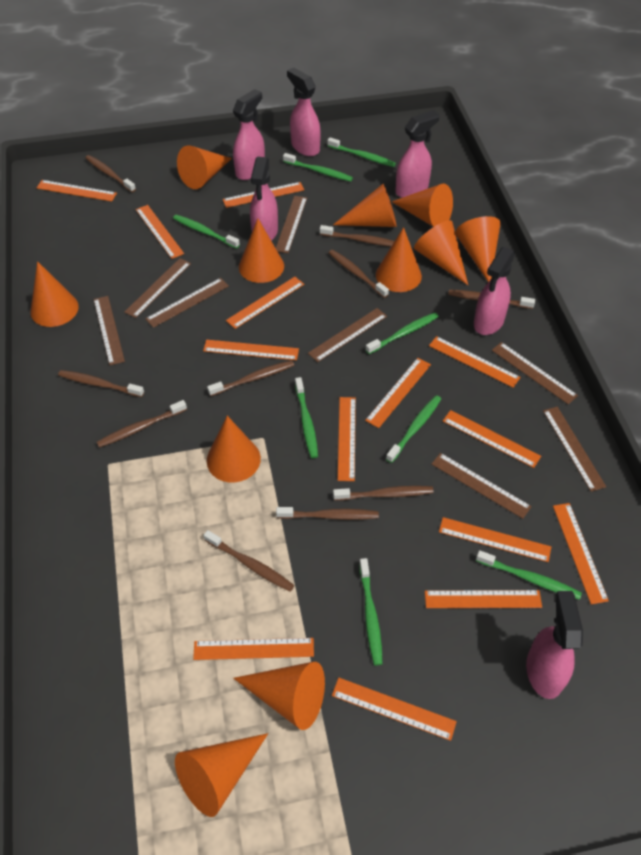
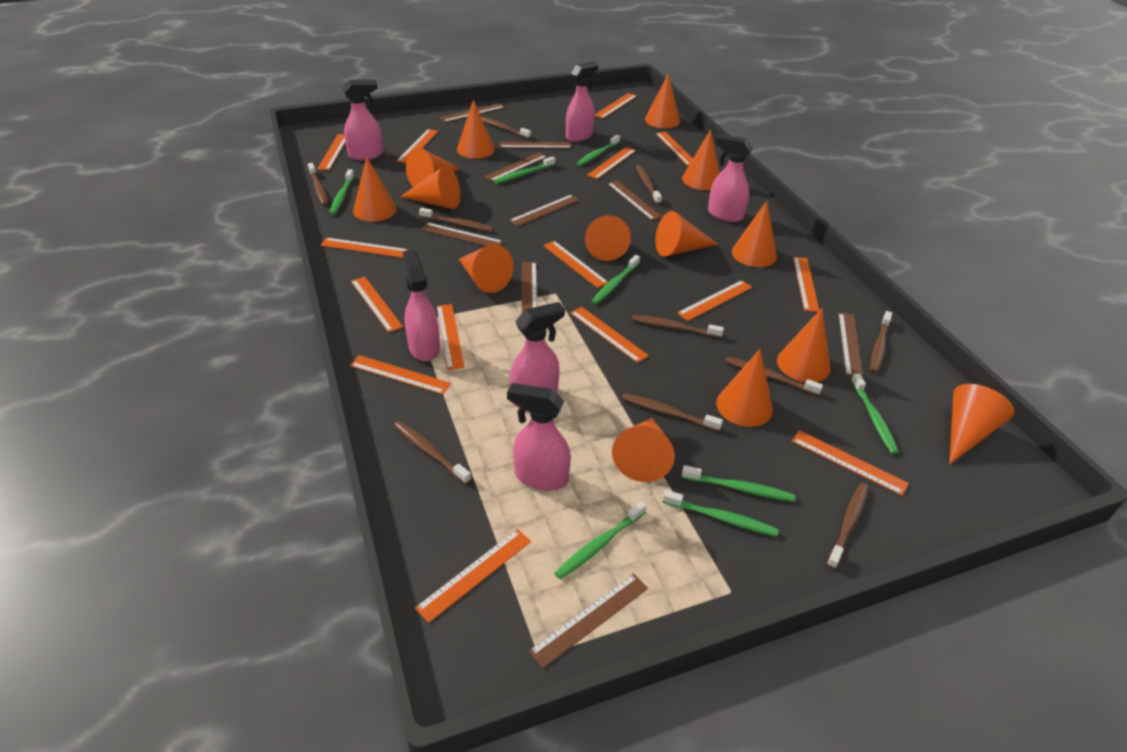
brown ruler: 8 -> 9
orange cone: 11 -> 14
orange ruler: 14 -> 15

